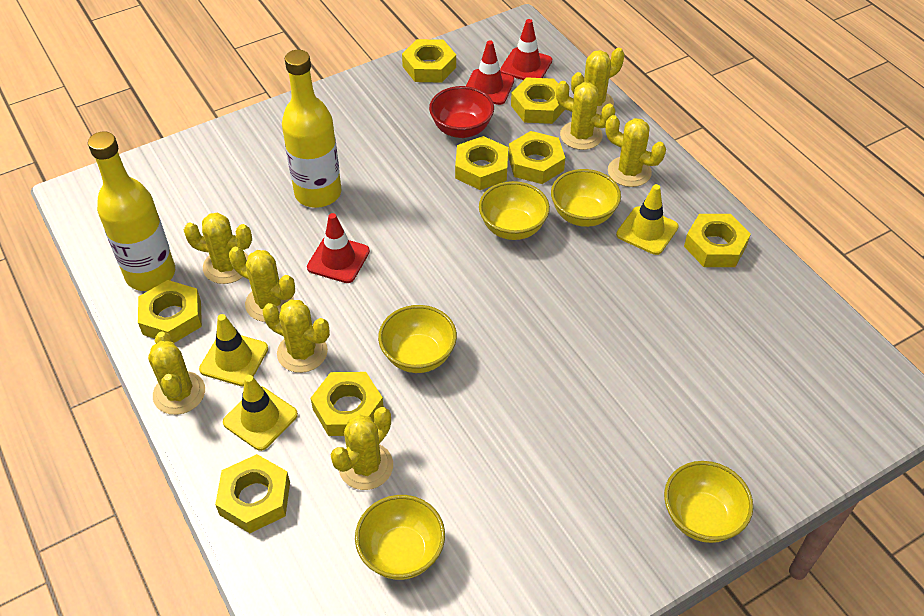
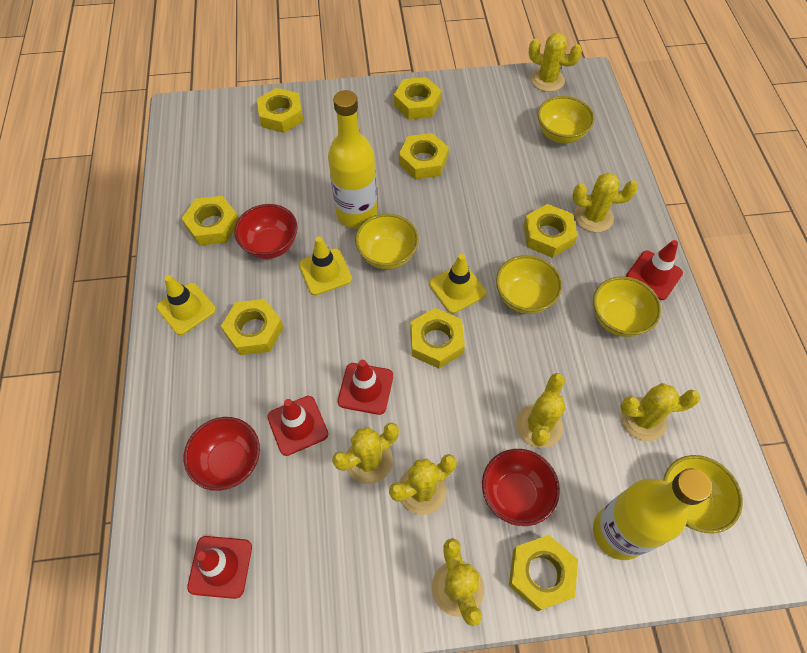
red bowl: 1 -> 3
red traffic cone: 3 -> 4
yellow cactus: 8 -> 7

